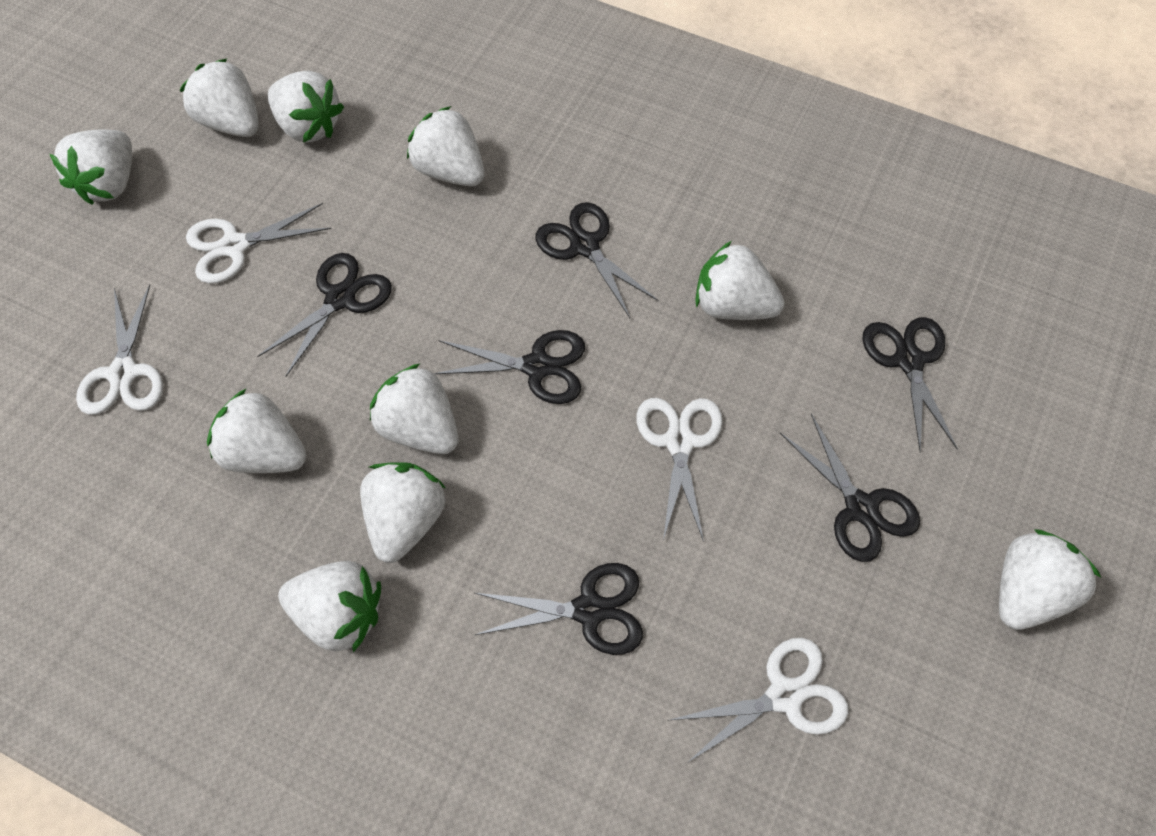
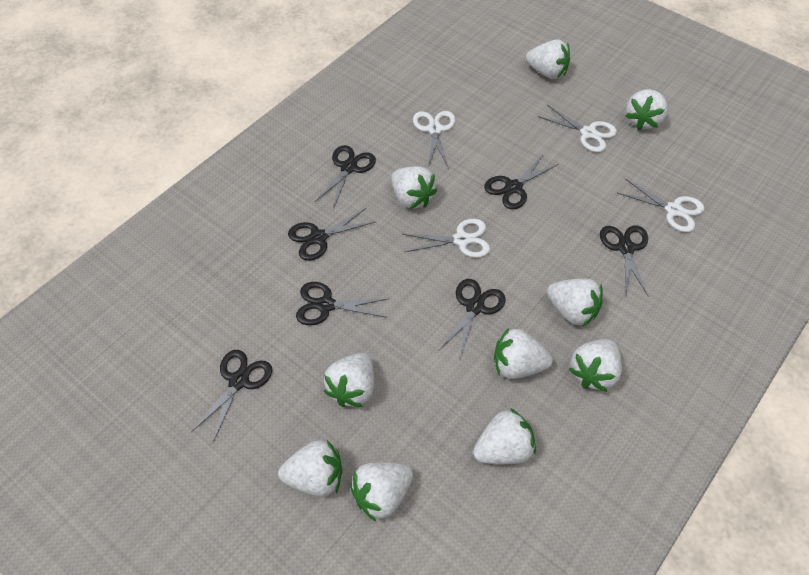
black scissors: 6 -> 7

